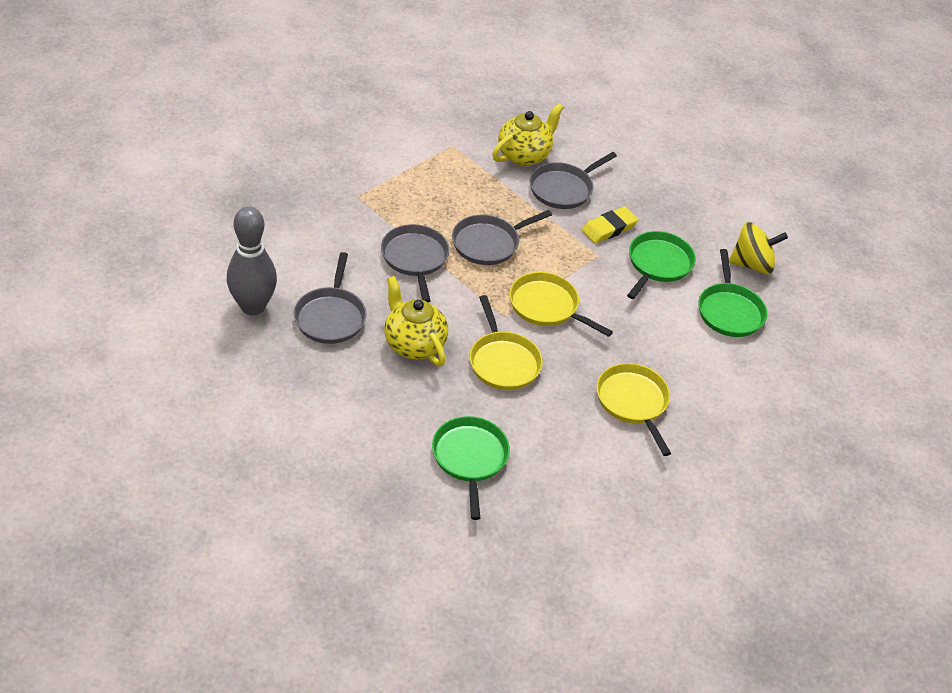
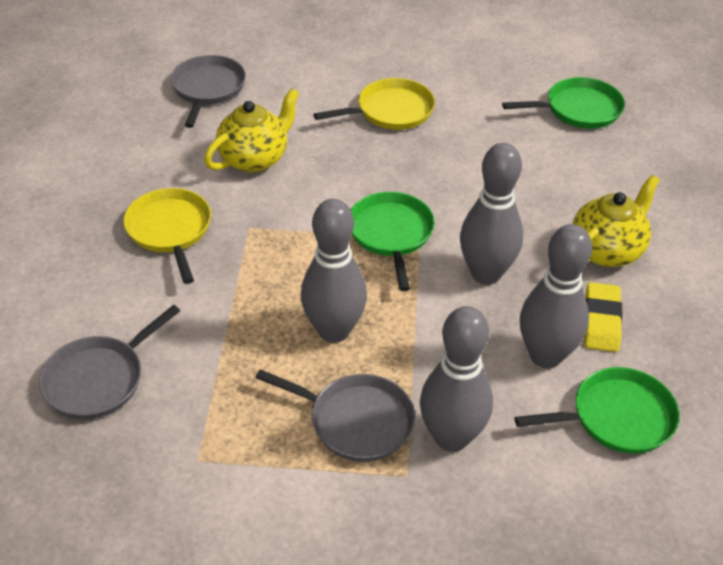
grey bowling pin: 1 -> 4
grey pan: 4 -> 3
yellow pan: 3 -> 2
yellow spinning top: 1 -> 0

